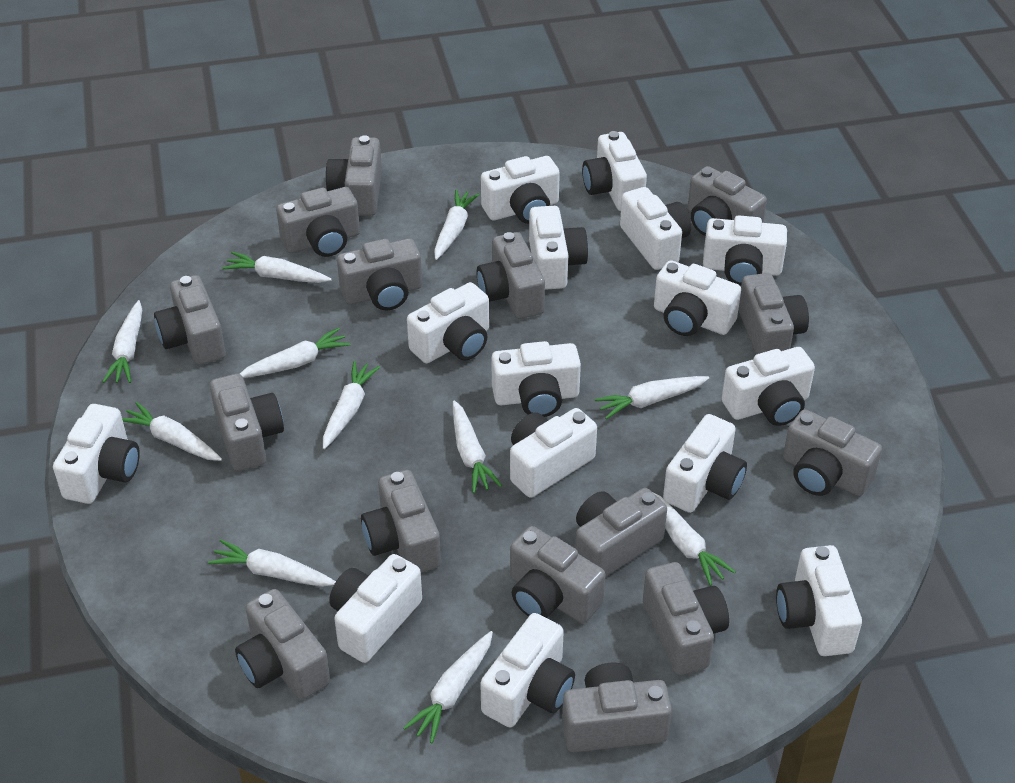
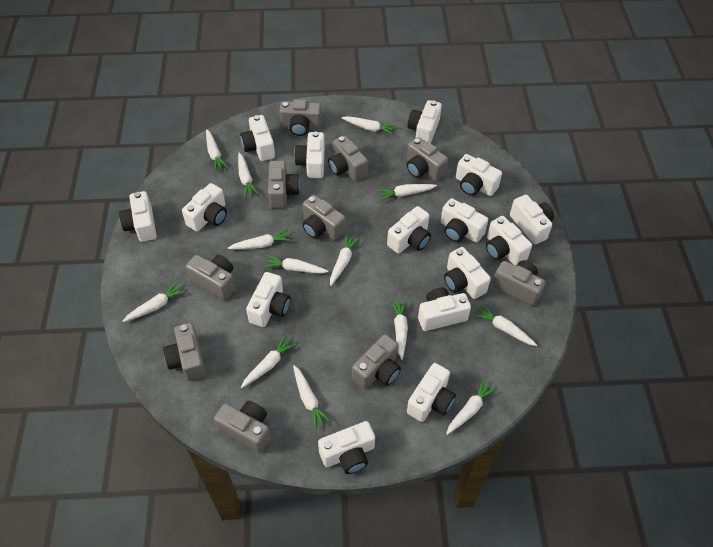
grey camera: 15 -> 10
white carrot: 11 -> 13

